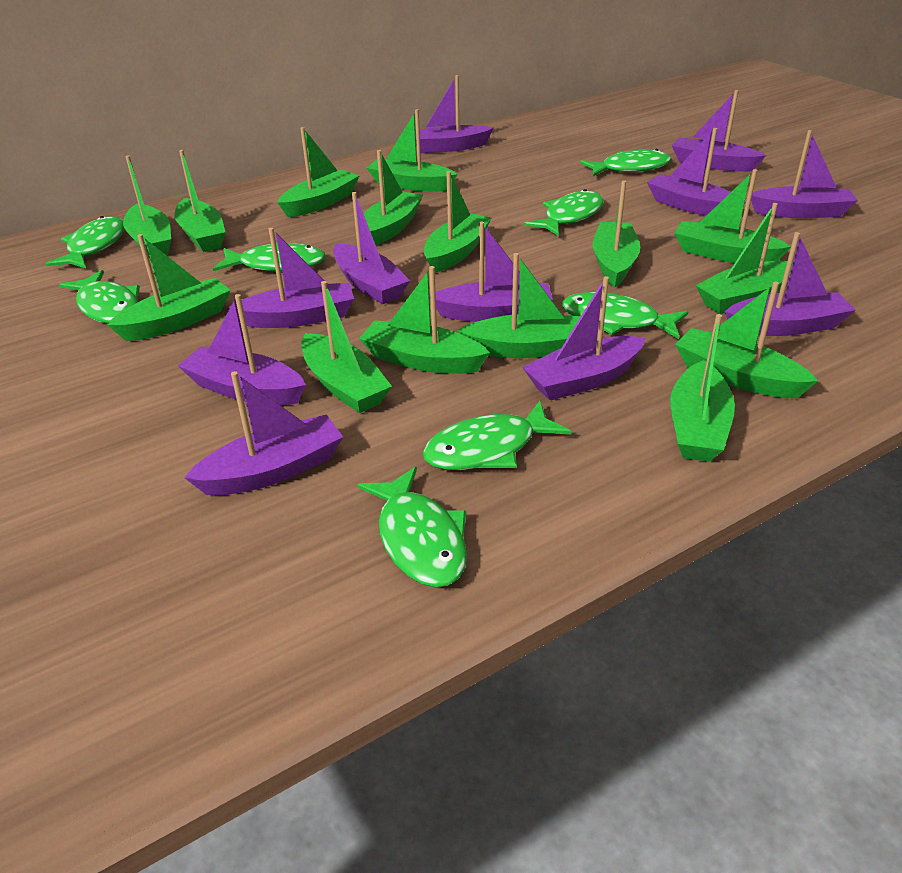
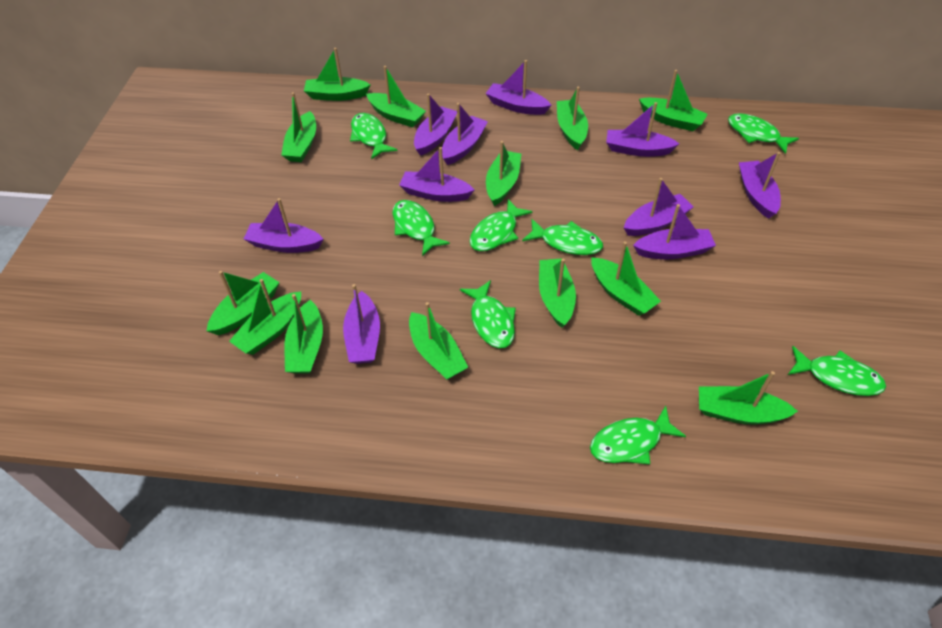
green boat: 15 -> 13
purple boat: 11 -> 10

